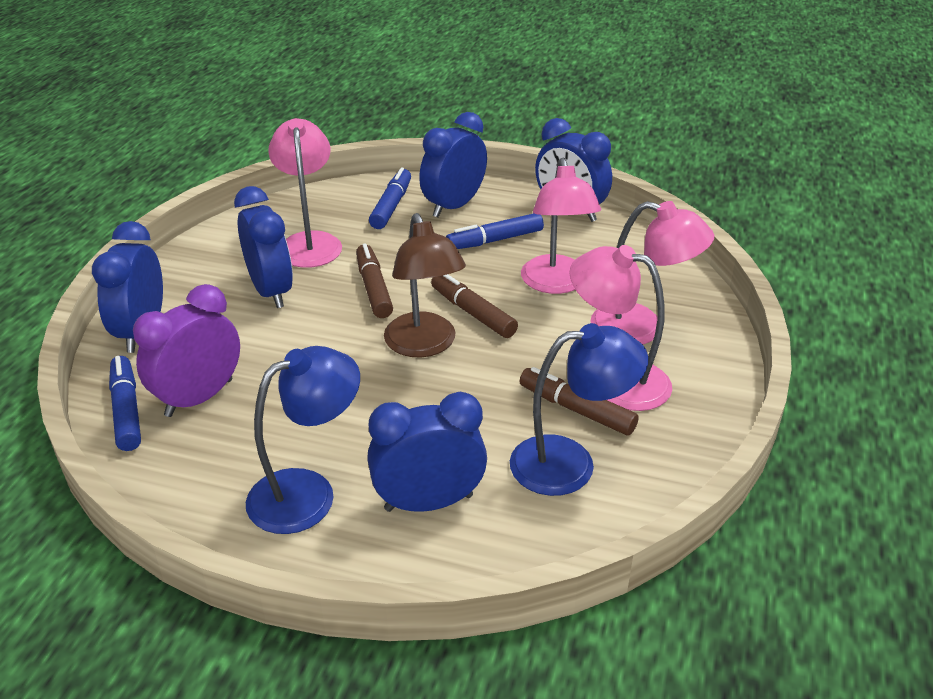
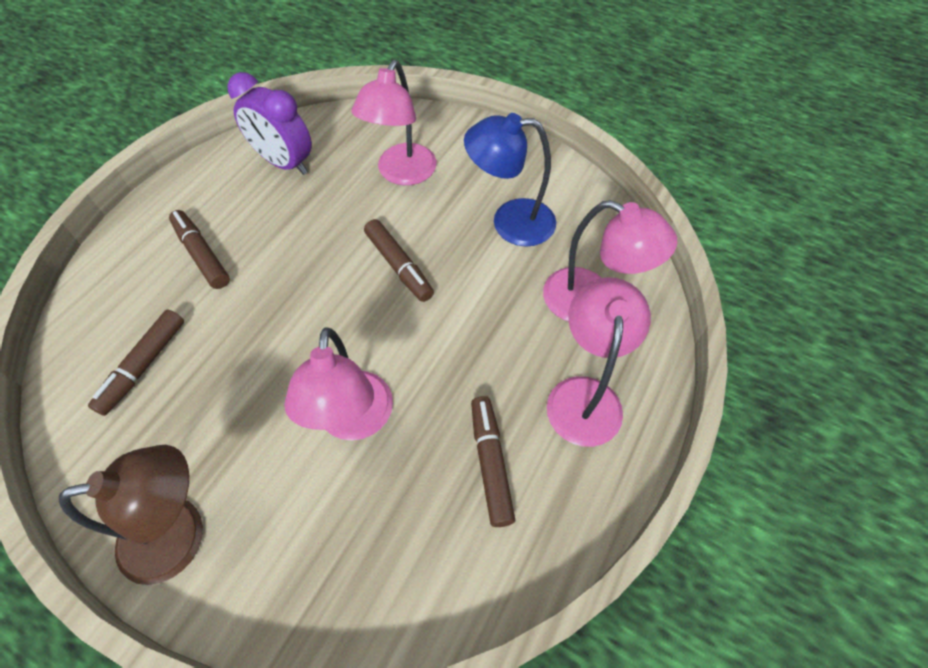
blue clock: 5 -> 0
blue lamp: 2 -> 1
blue marker: 3 -> 0
brown marker: 3 -> 4

